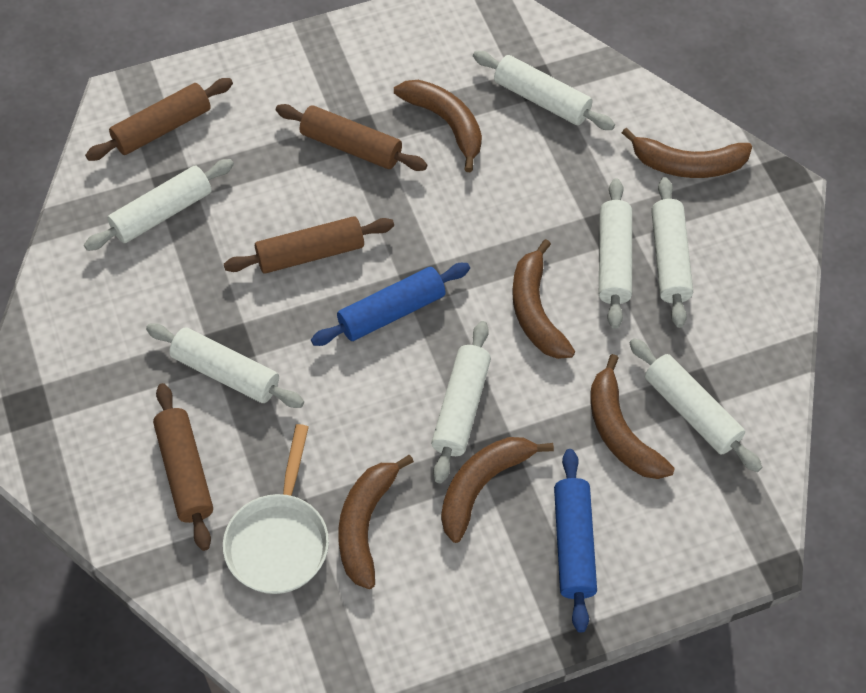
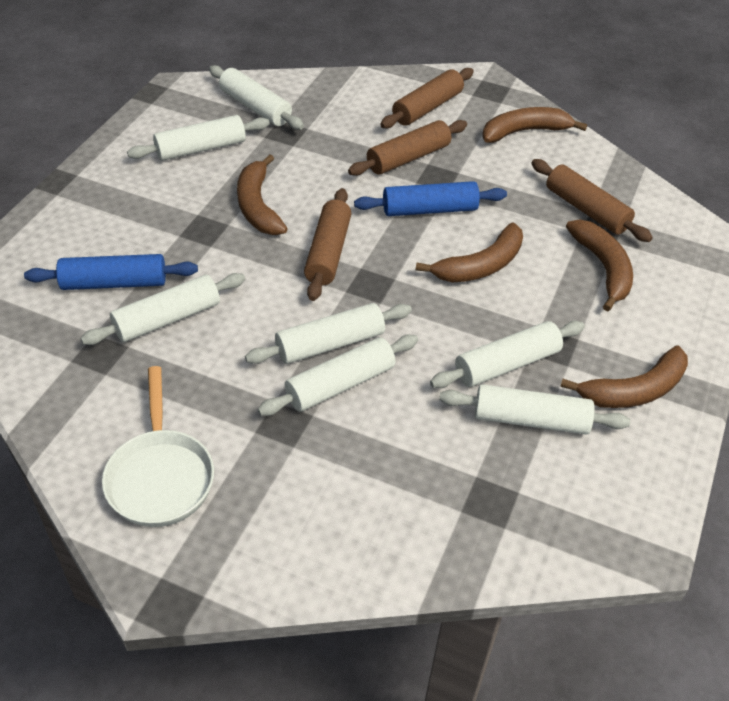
brown banana: 6 -> 5

